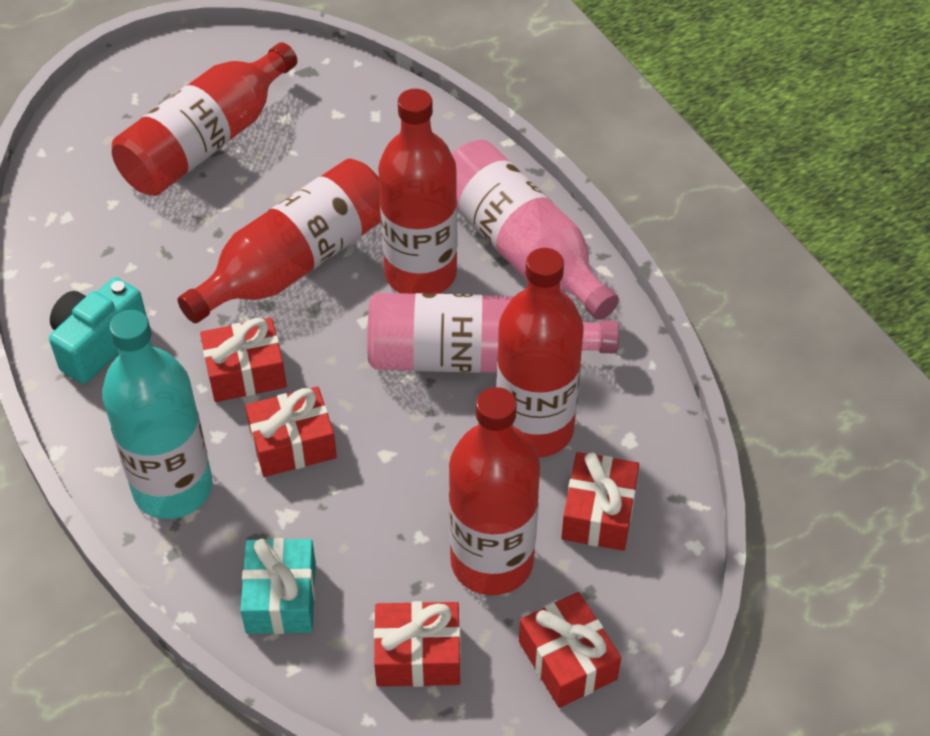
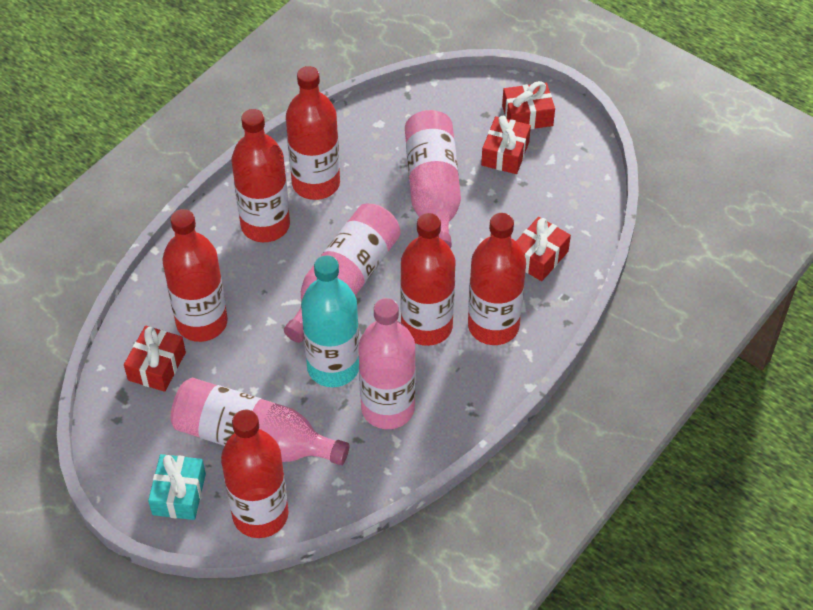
pink bottle: 2 -> 4
red bottle: 5 -> 6
red gift: 5 -> 4
turquoise camera: 1 -> 0

